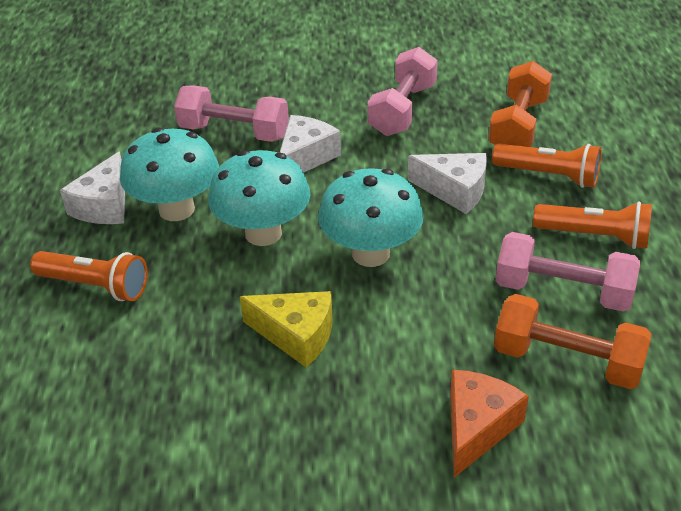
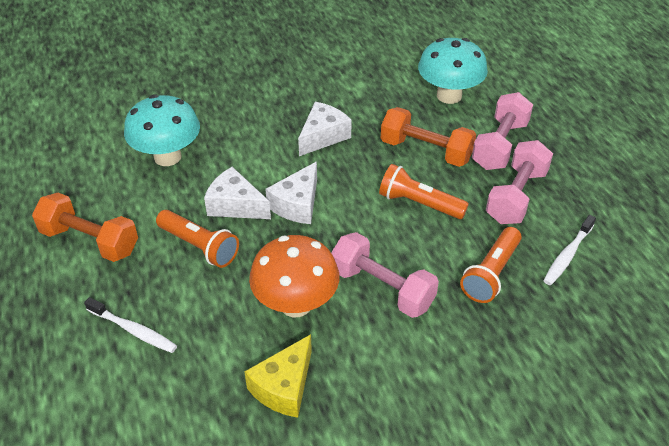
orange cheese: 1 -> 0
orange mushroom: 0 -> 1
turquoise mushroom: 3 -> 2
white toothbrush: 0 -> 2

